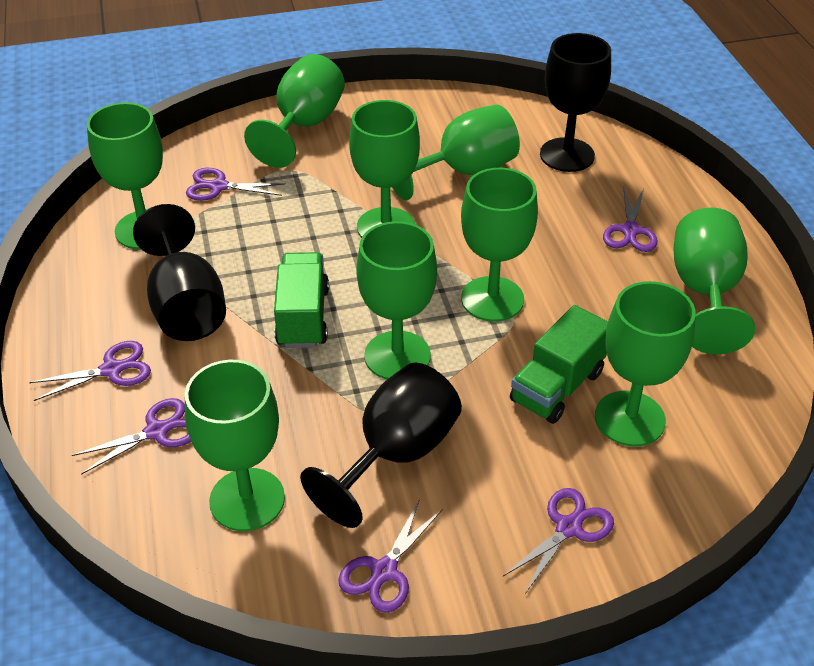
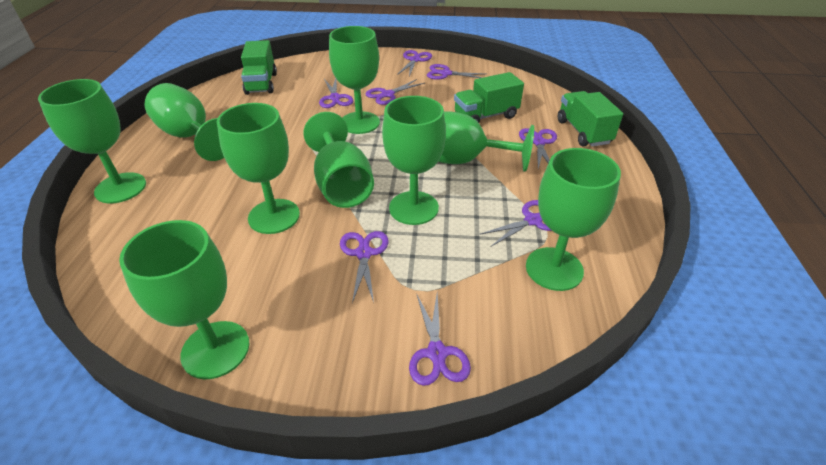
black goblet: 3 -> 0
green truck: 2 -> 3
purple scissors: 6 -> 8

